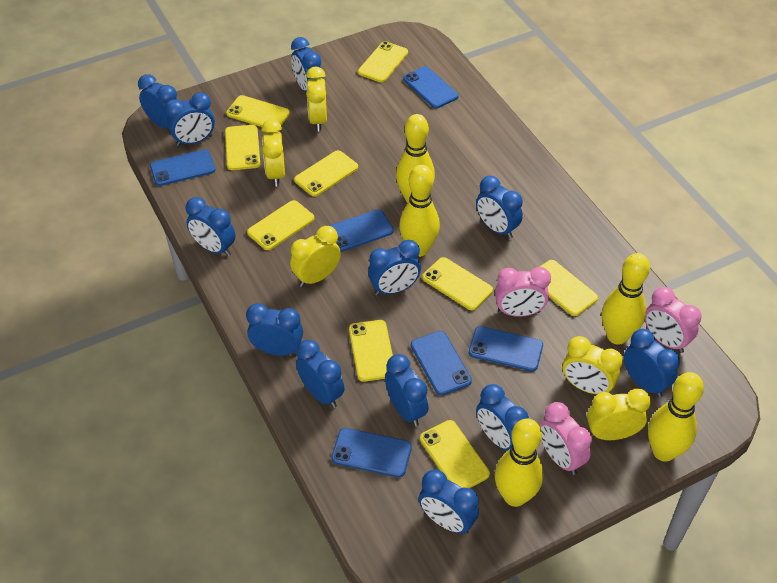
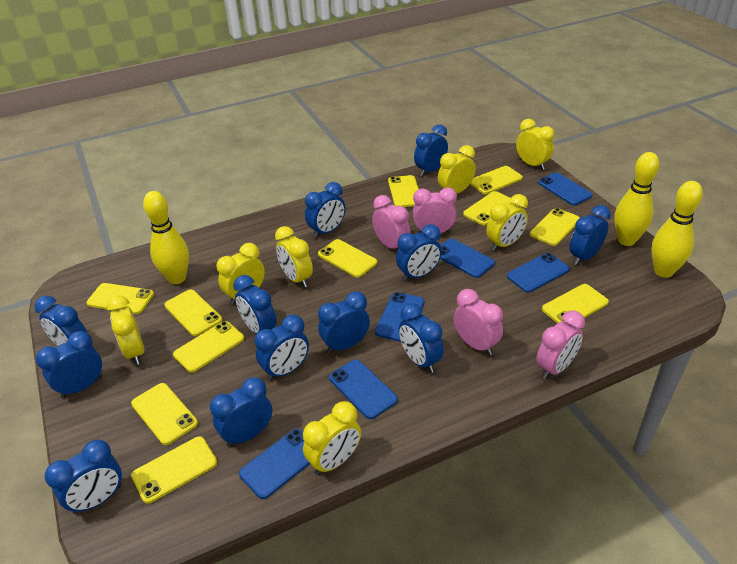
pink clock: 3 -> 4
yellow bowling pin: 5 -> 3
yellow clock: 5 -> 7
yellow phone: 9 -> 11

